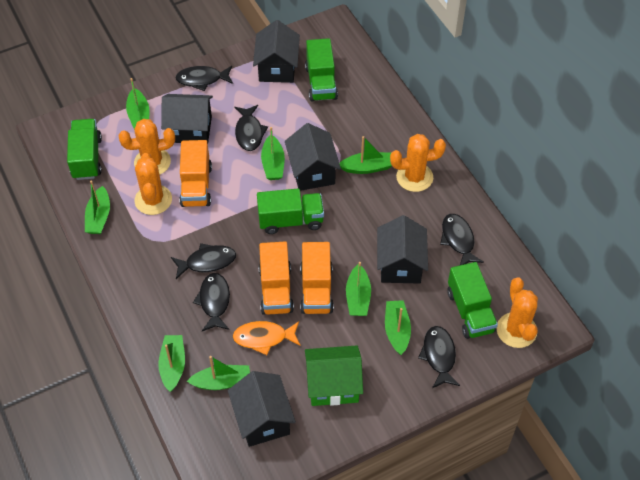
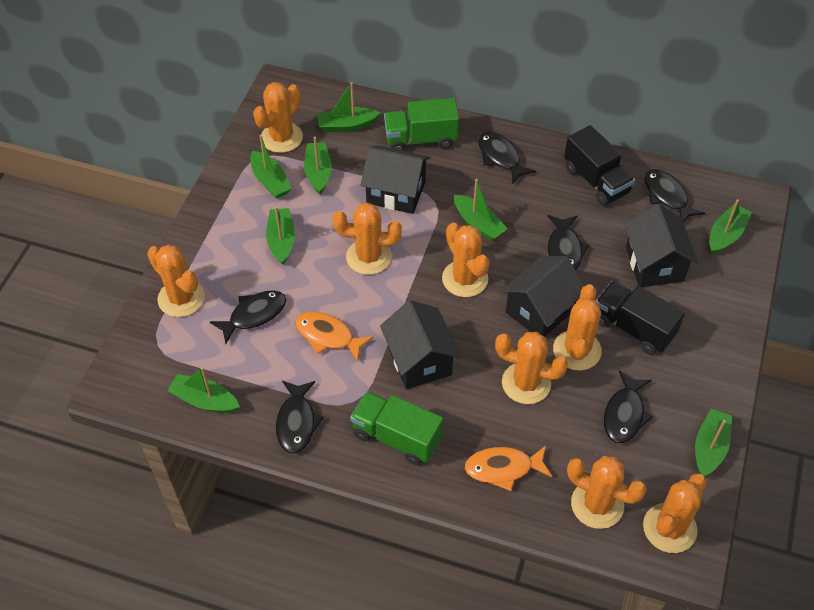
black house: 5 -> 4
black truck: 0 -> 2
green house: 1 -> 0
green truck: 4 -> 2
orange cactus: 4 -> 8
orange fish: 1 -> 2
orange truck: 3 -> 0

